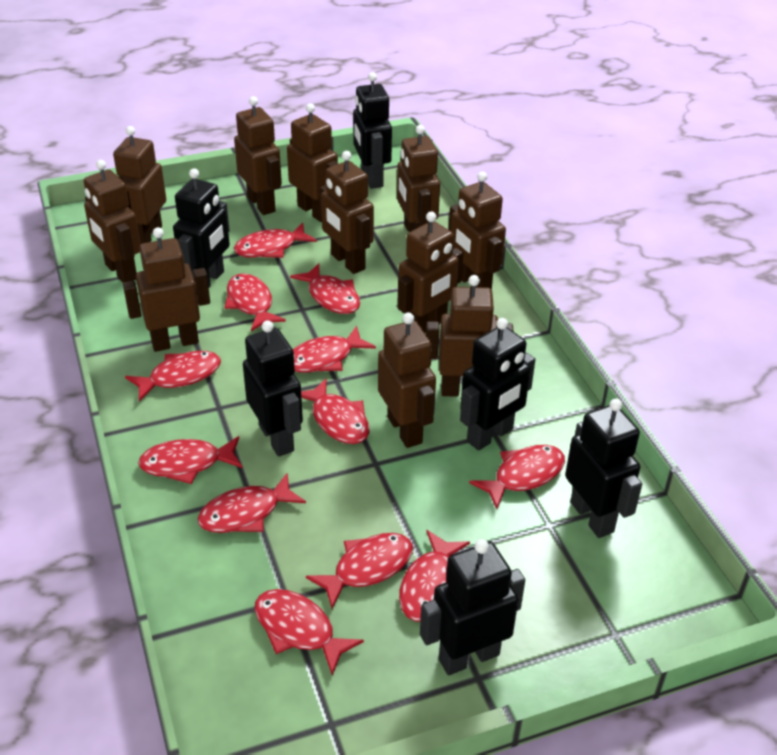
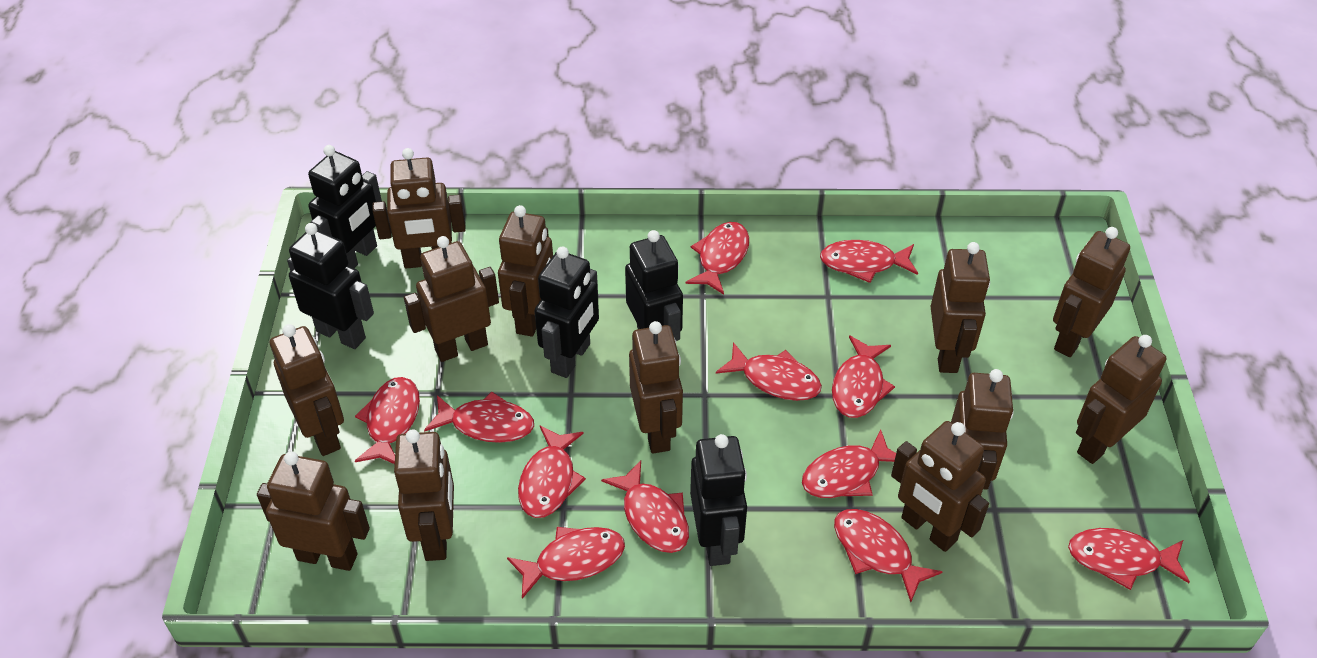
black robot: 6 -> 5
brown robot: 11 -> 12

